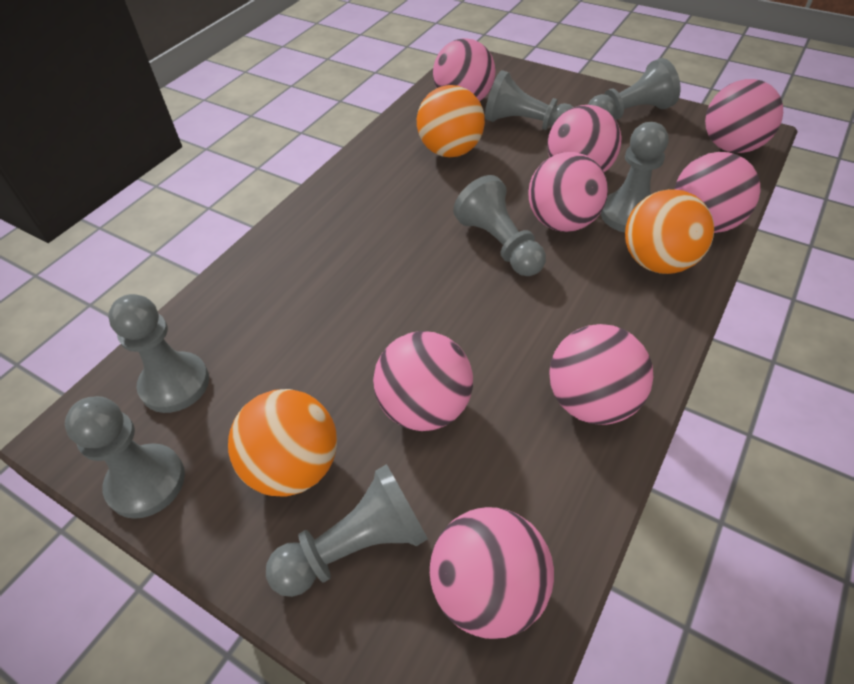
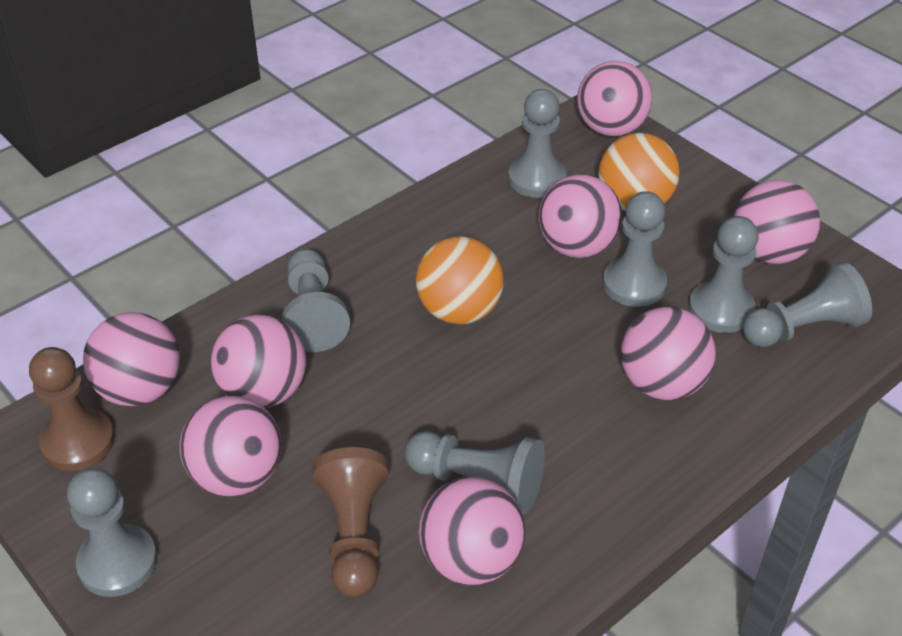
brown pawn: 0 -> 2
orange ball: 3 -> 2

